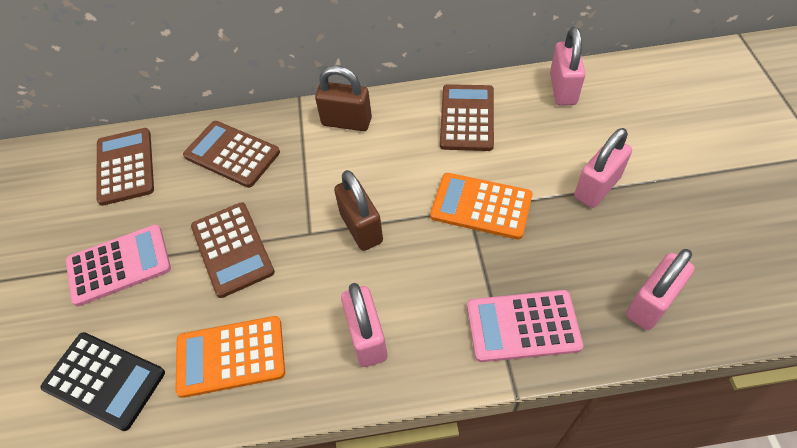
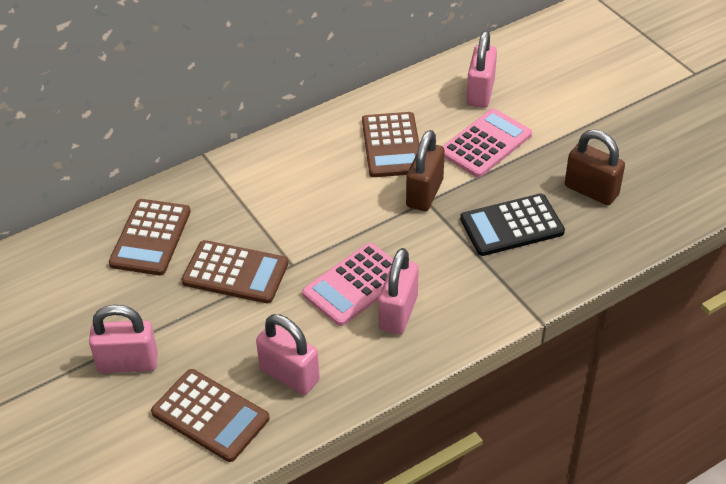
orange calculator: 2 -> 0

